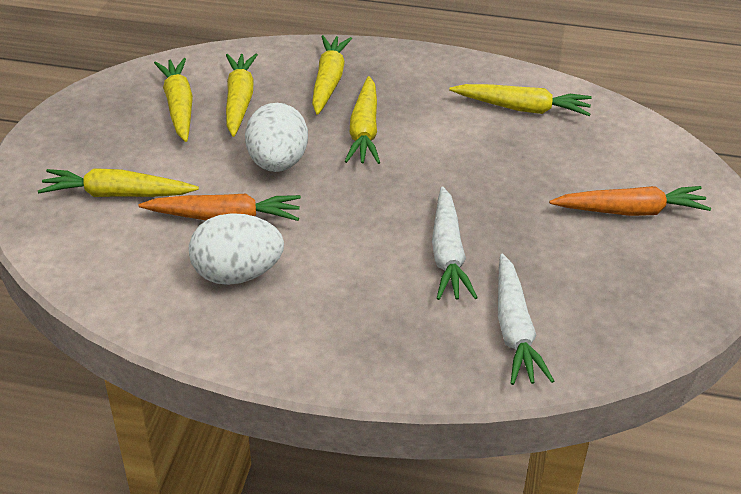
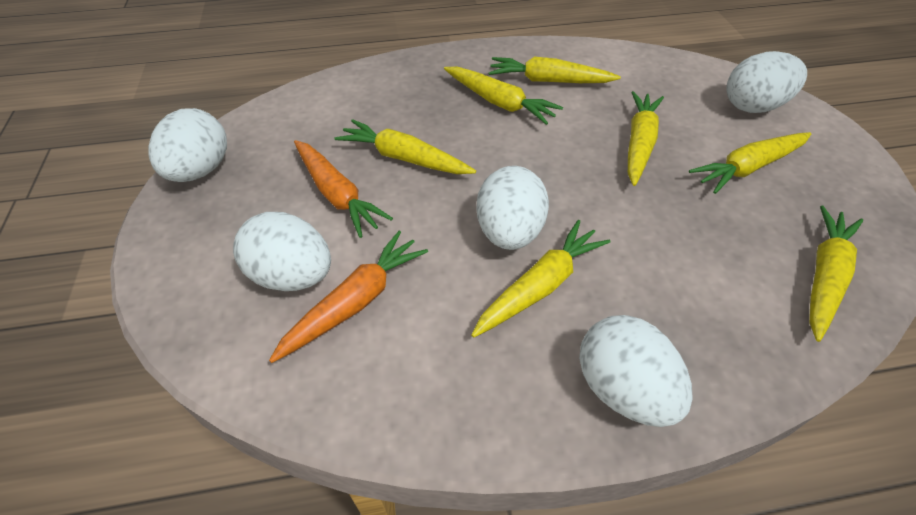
white carrot: 2 -> 0
white egg: 2 -> 5
yellow carrot: 6 -> 7

